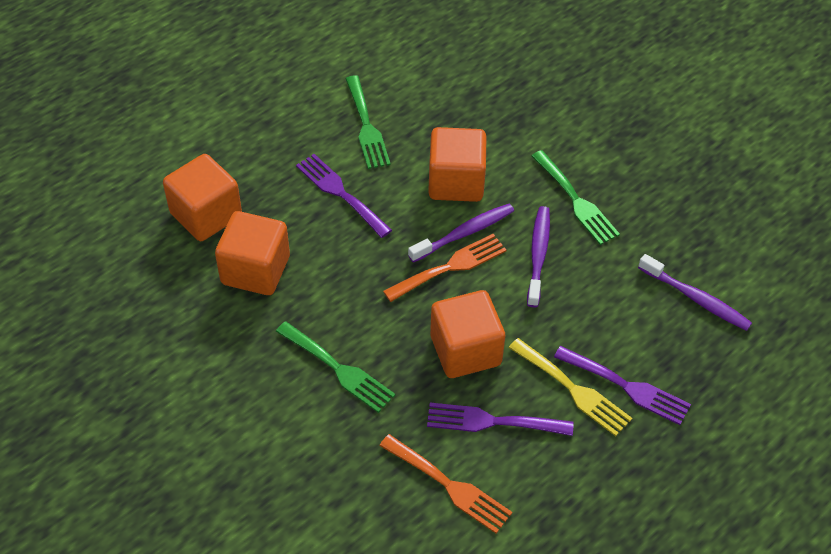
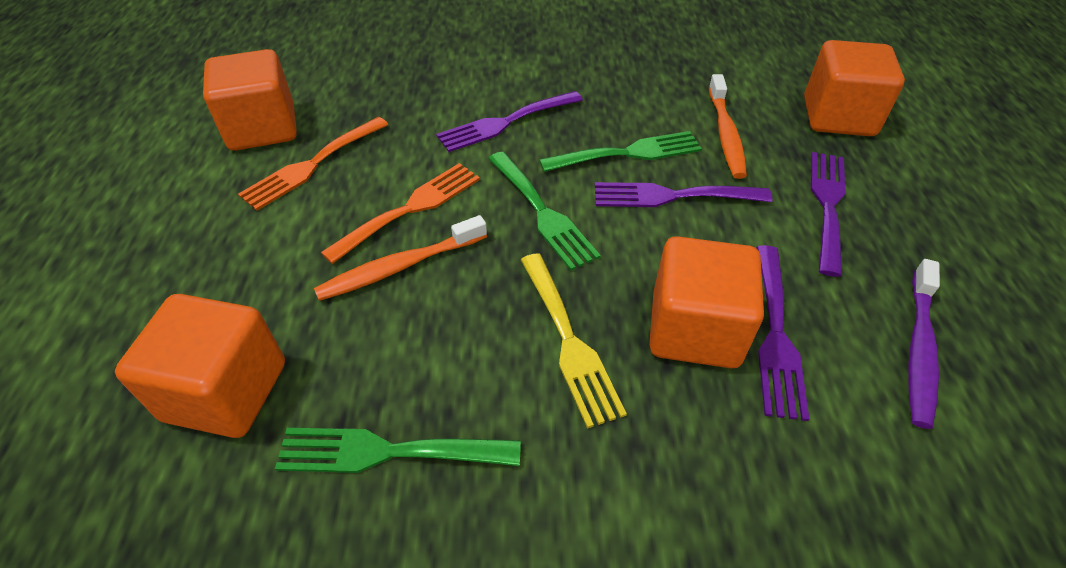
orange toothbrush: 0 -> 2
purple fork: 3 -> 4
purple toothbrush: 3 -> 1

